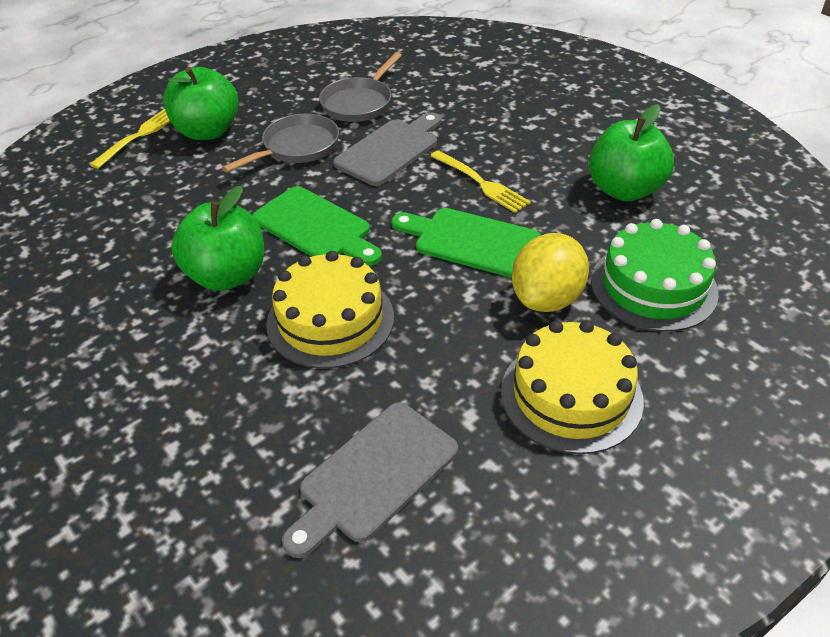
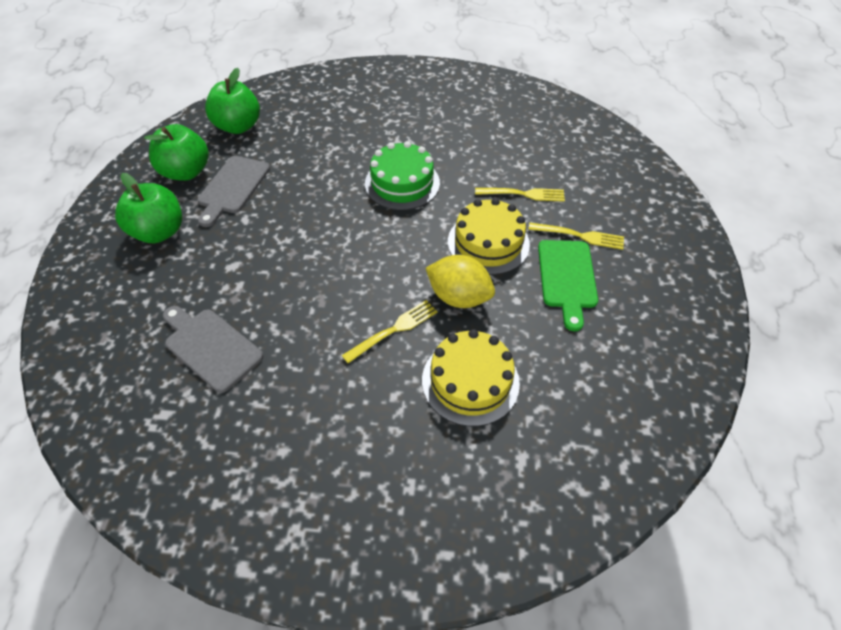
green cutting board: 2 -> 1
grey pan: 2 -> 0
yellow fork: 2 -> 3

